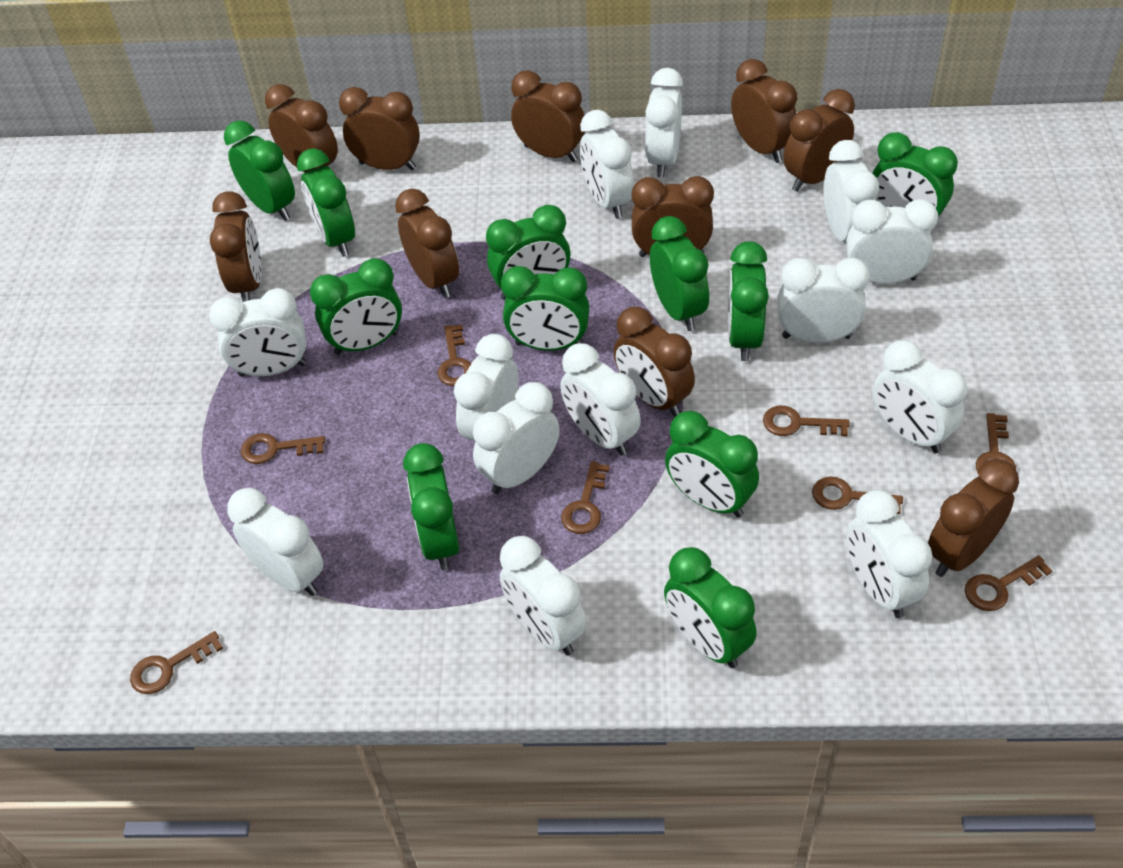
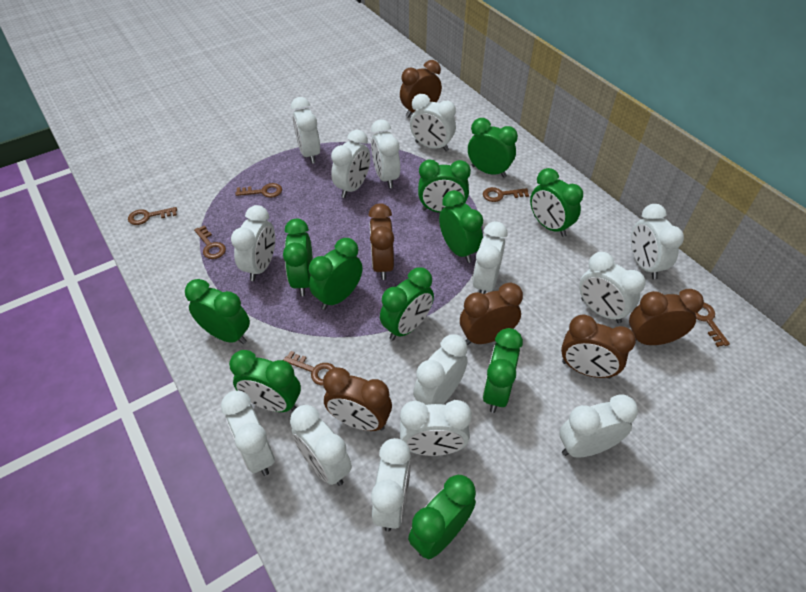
brown clock: 10 -> 6
brown key: 8 -> 6
white clock: 13 -> 14

